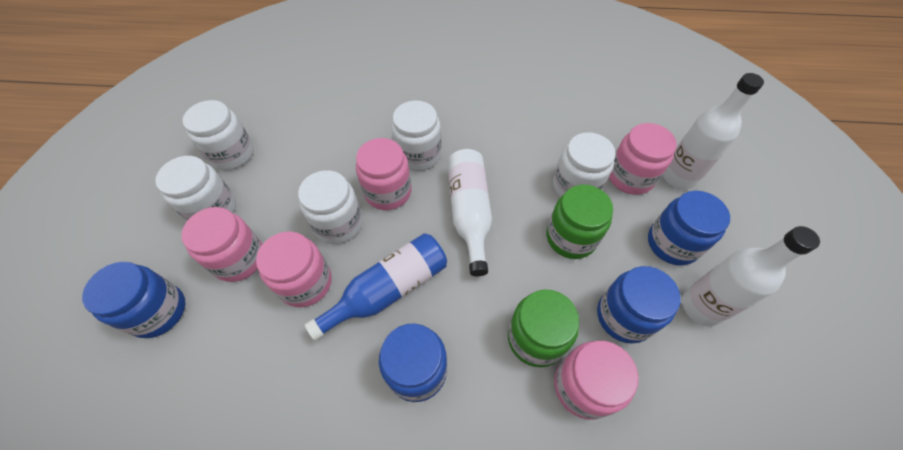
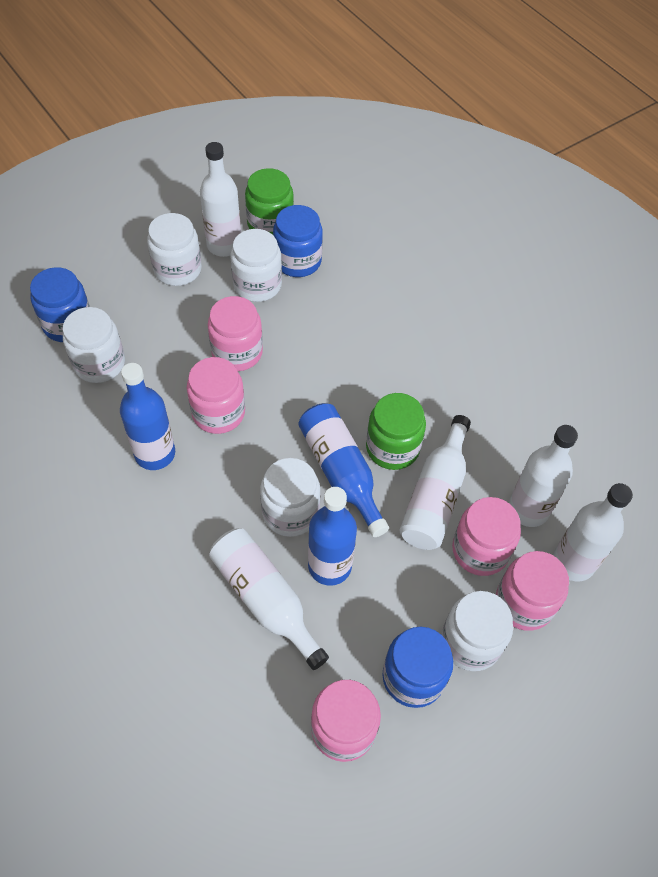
blue bottle: 1 -> 3
blue jar: 4 -> 3
white bottle: 3 -> 5

